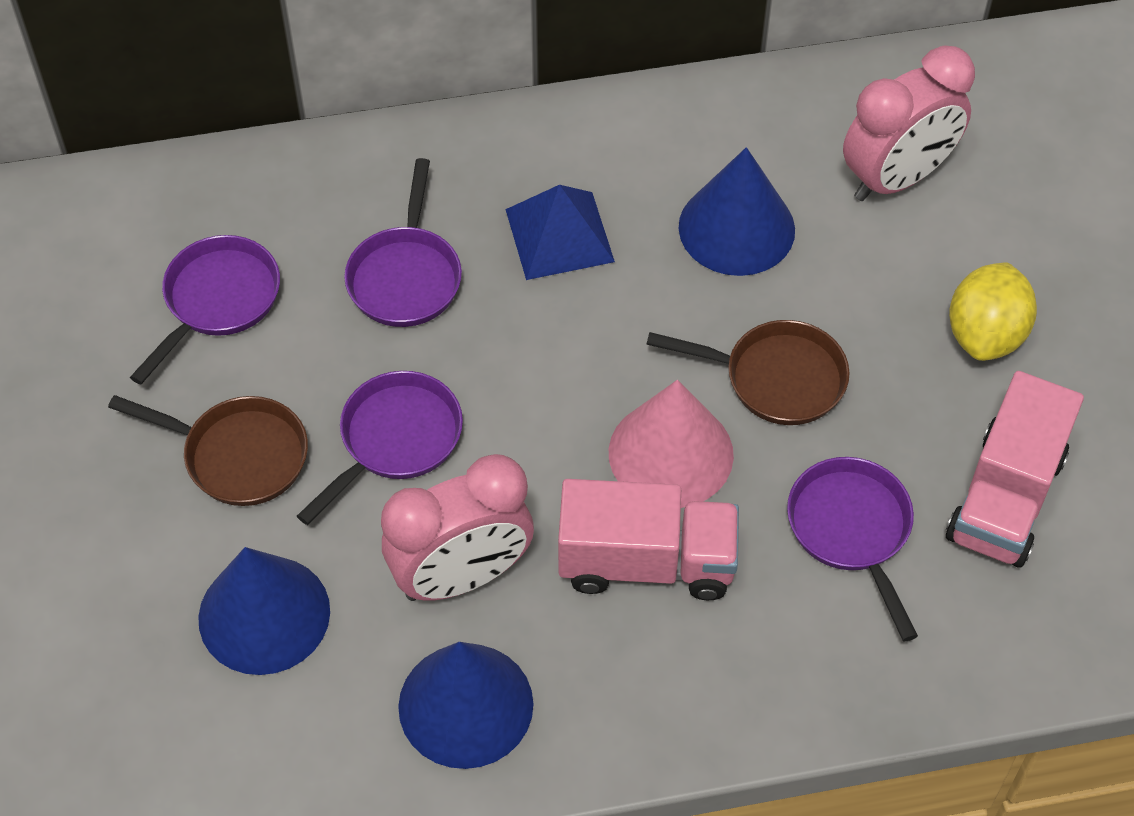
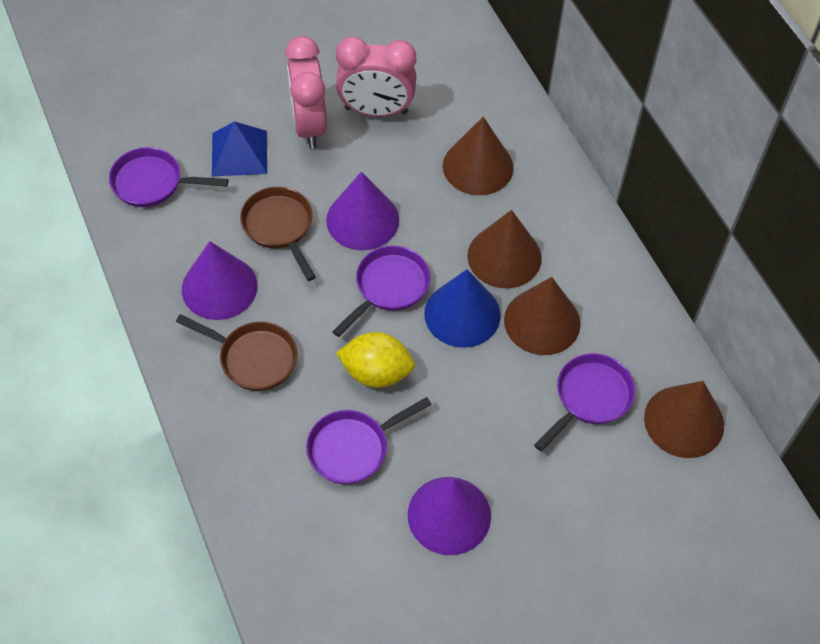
blue cone: 3 -> 1
brown cone: 0 -> 4
pink cone: 1 -> 0
pink truck: 2 -> 0
purple cone: 0 -> 3

